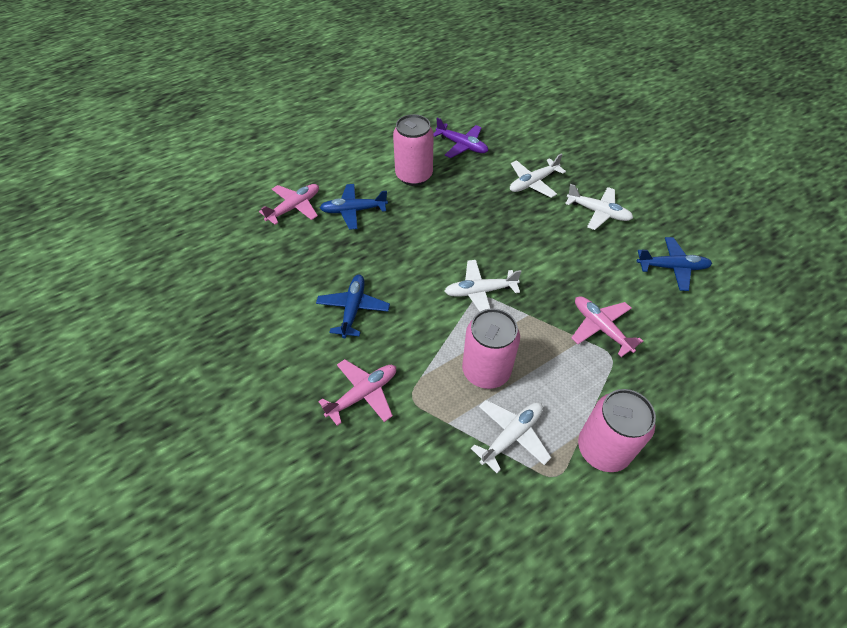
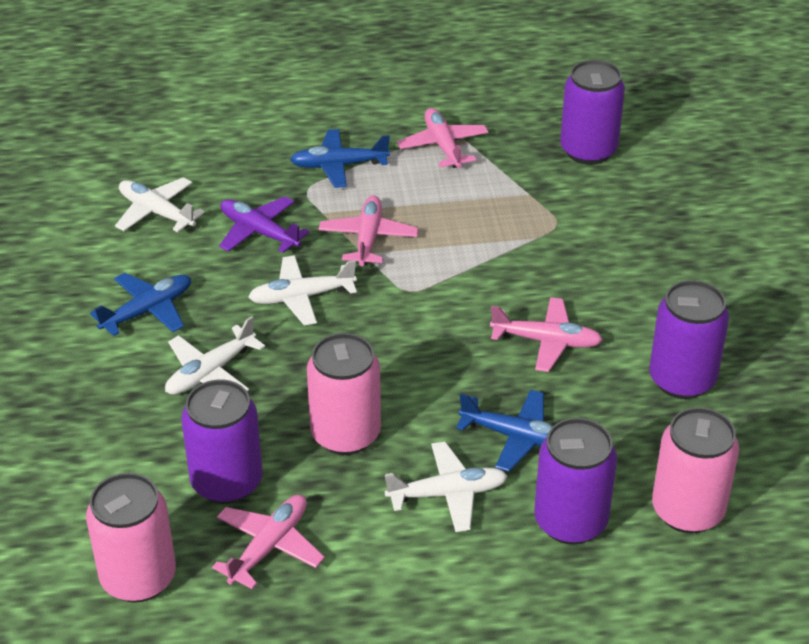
pink plane: 3 -> 4
purple can: 0 -> 4

